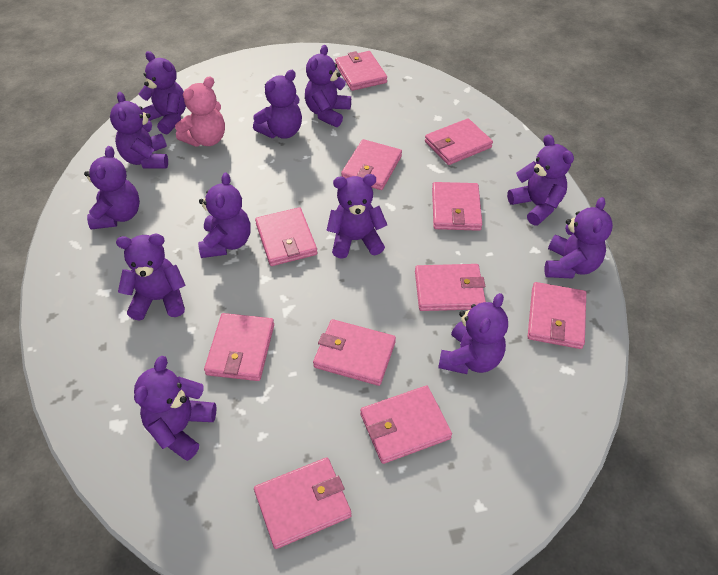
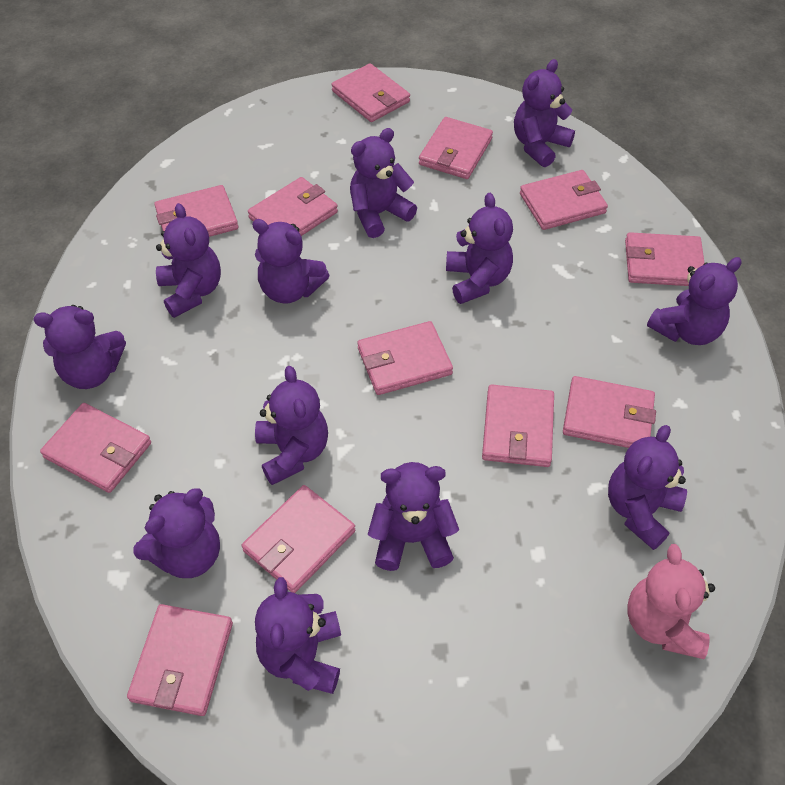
pink wallet: 11 -> 12

